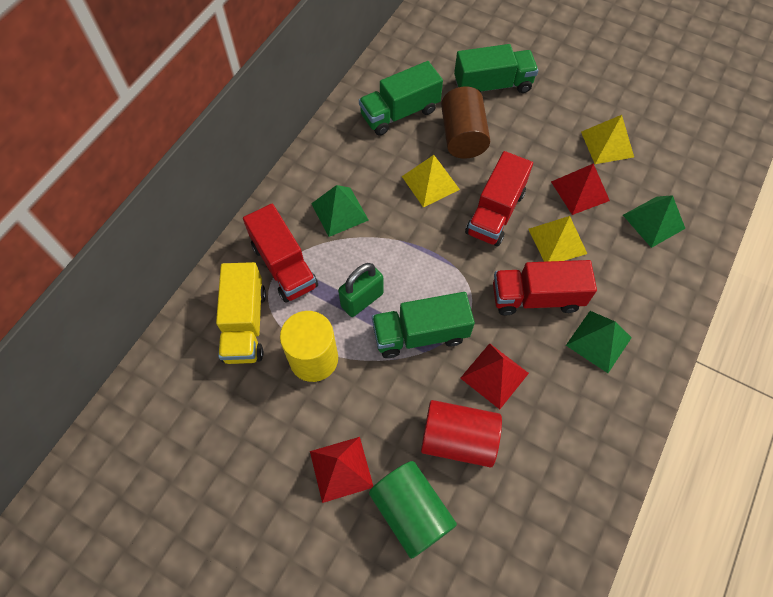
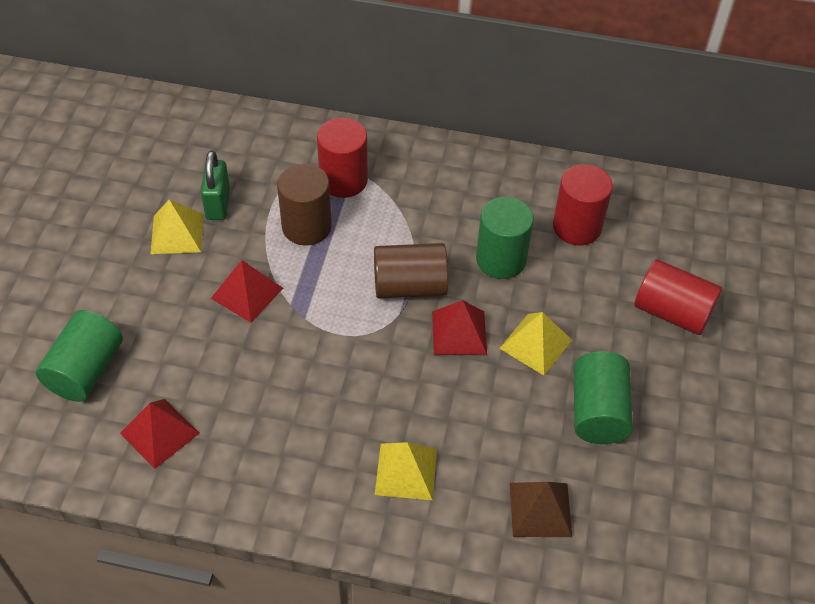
brown cylinder: 1 -> 2
brown pyramid: 0 -> 1
green cylinder: 1 -> 3
green pyramid: 3 -> 0
green truck: 3 -> 0
red cylinder: 1 -> 3
red truck: 3 -> 0
yellow cylinder: 1 -> 0
yellow truck: 1 -> 0

